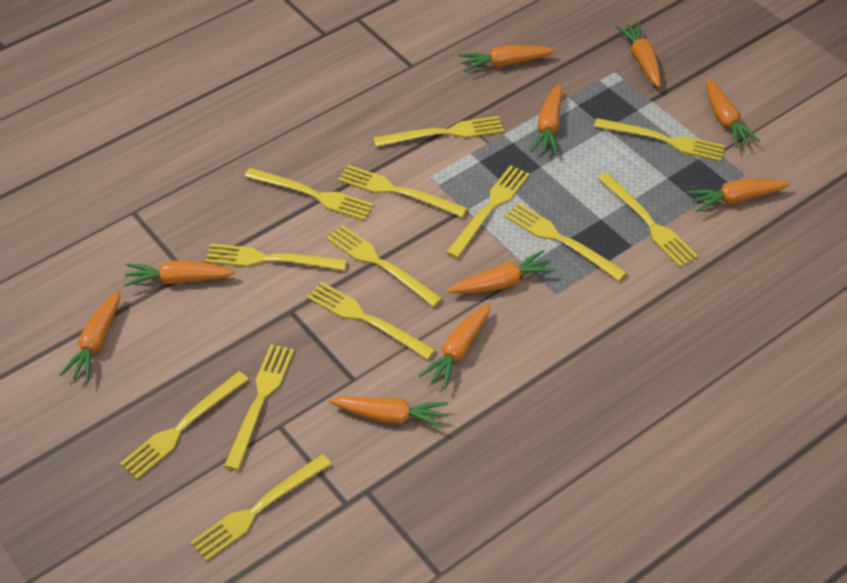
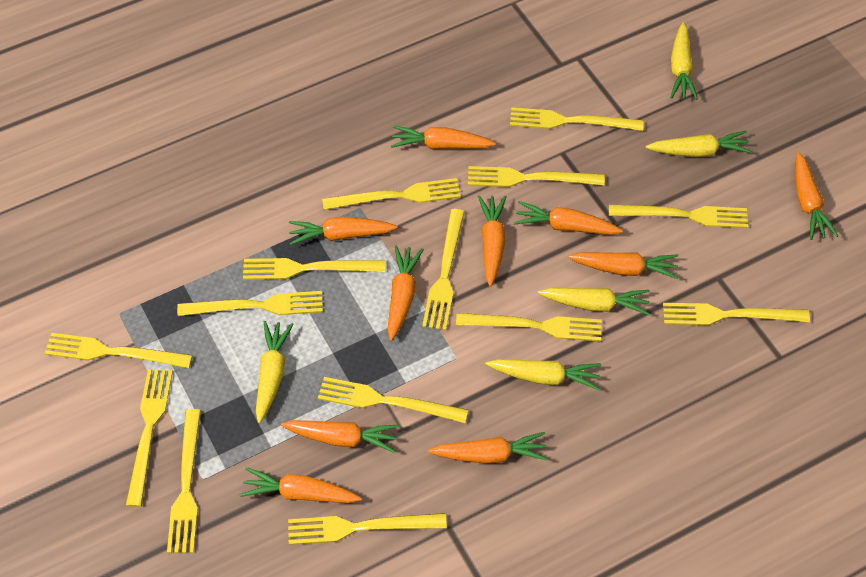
yellow carrot: 0 -> 5
yellow fork: 13 -> 14

